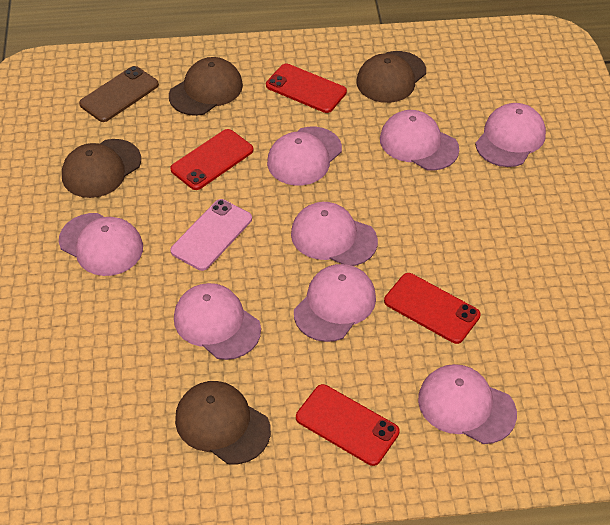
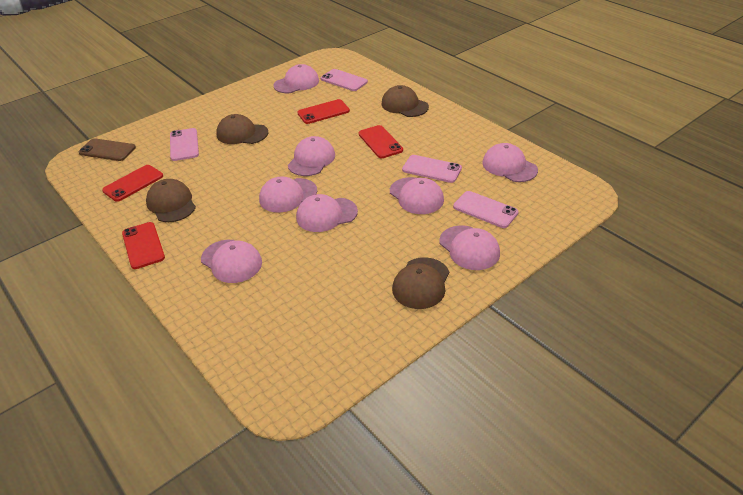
pink phone: 1 -> 4

